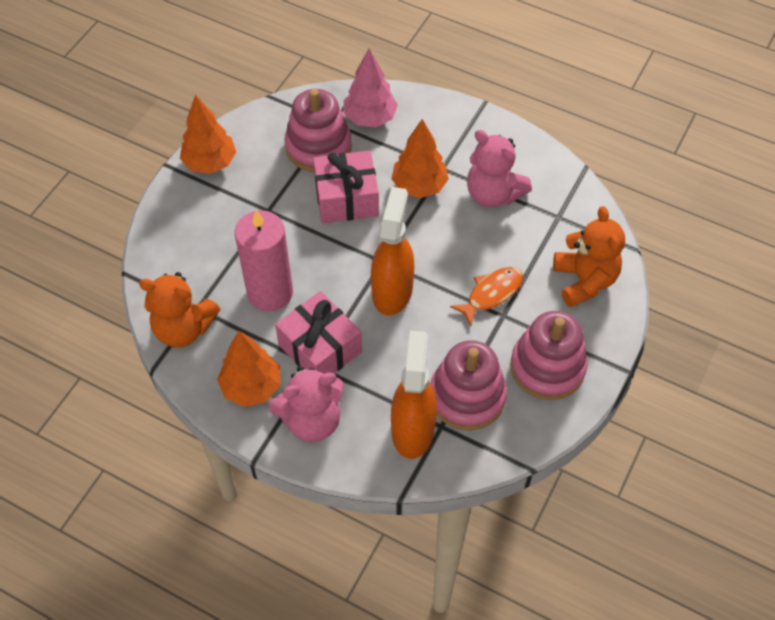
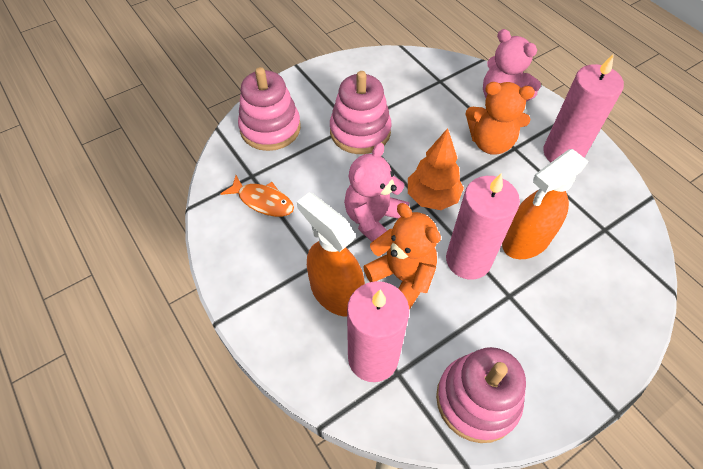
orange tree: 3 -> 1
pink candle: 1 -> 3
pink gift: 2 -> 0
pink tree: 1 -> 0

